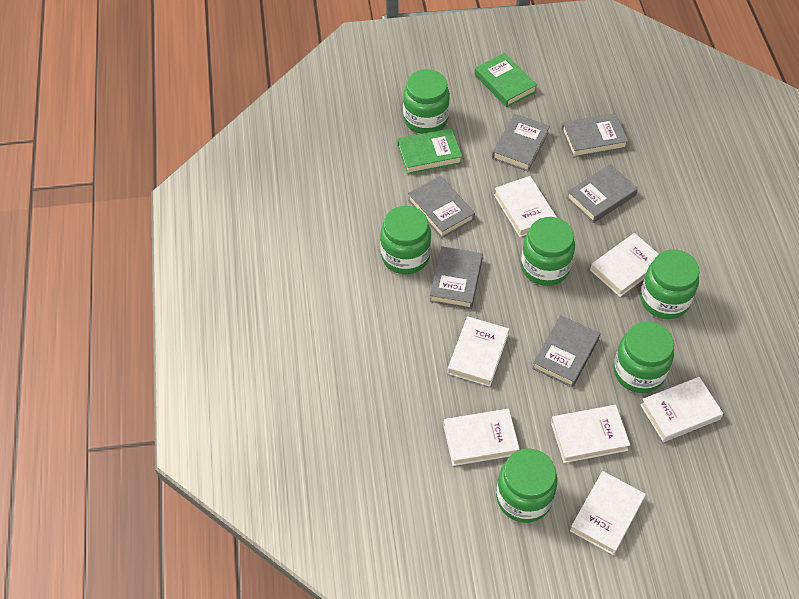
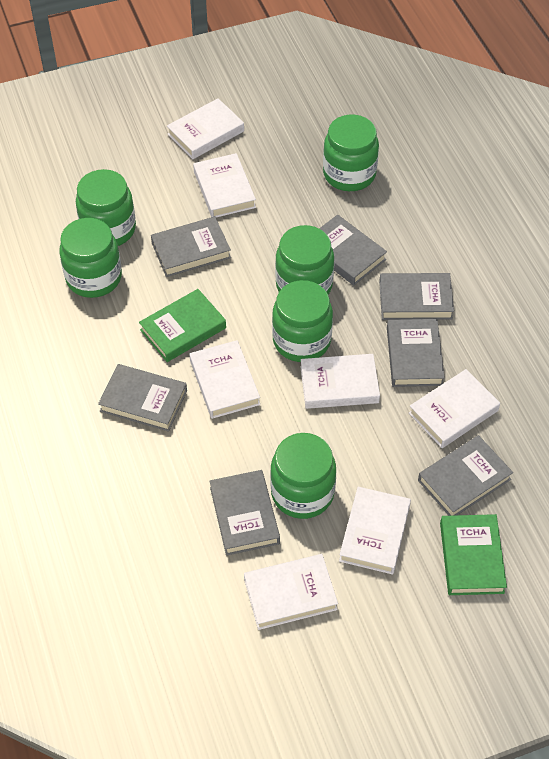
grey book: 6 -> 7

